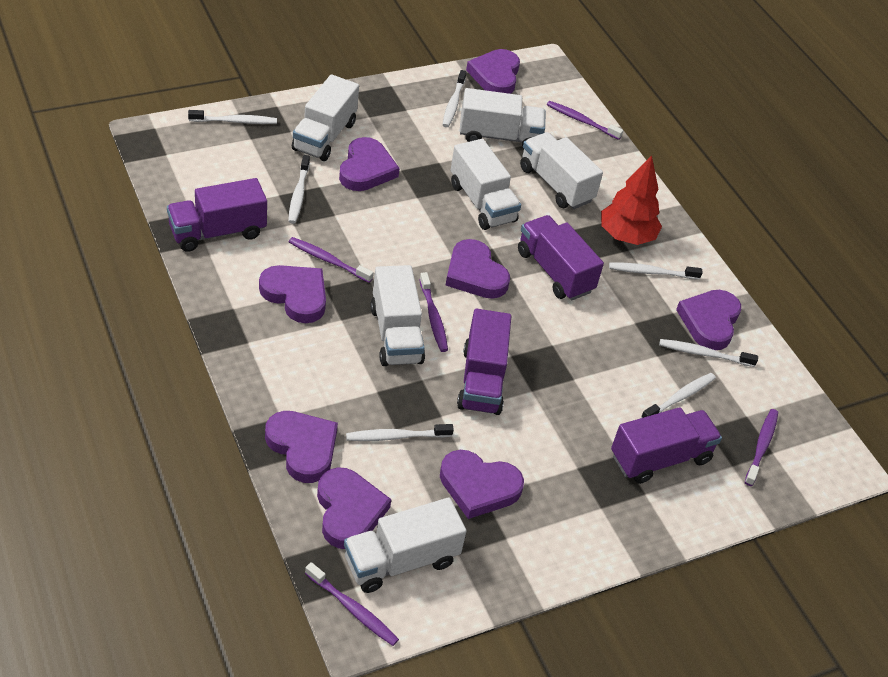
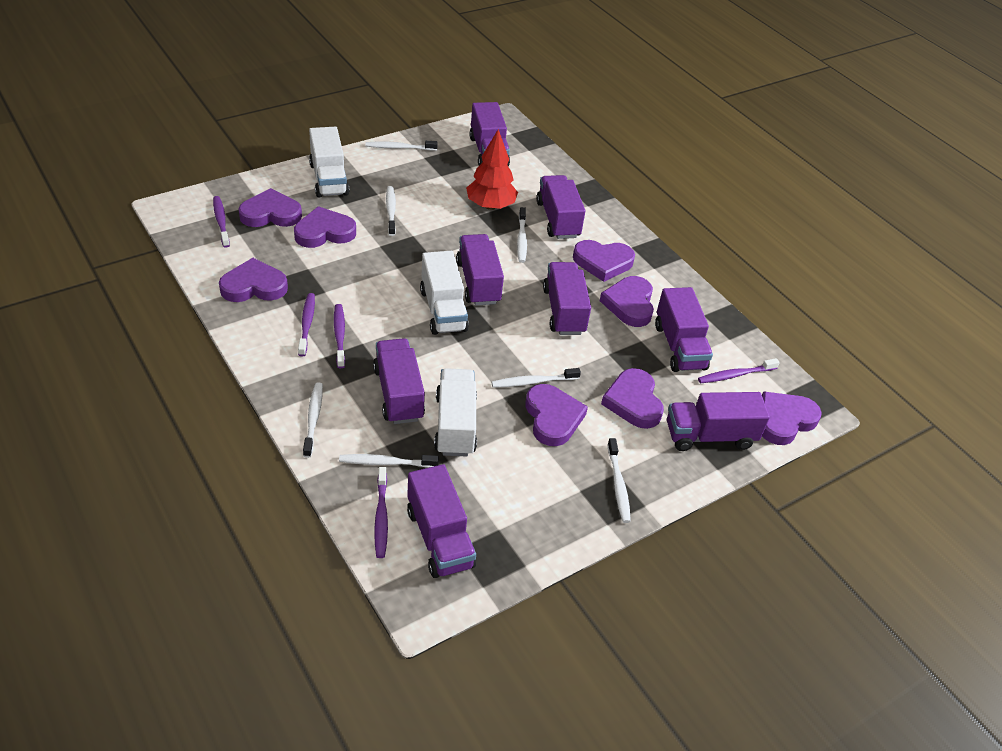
purple truck: 4 -> 8
white truck: 6 -> 3

